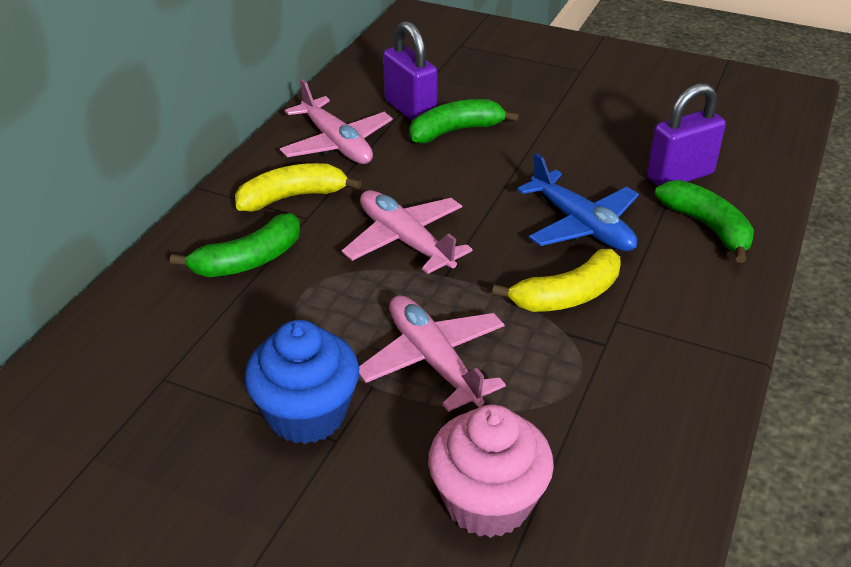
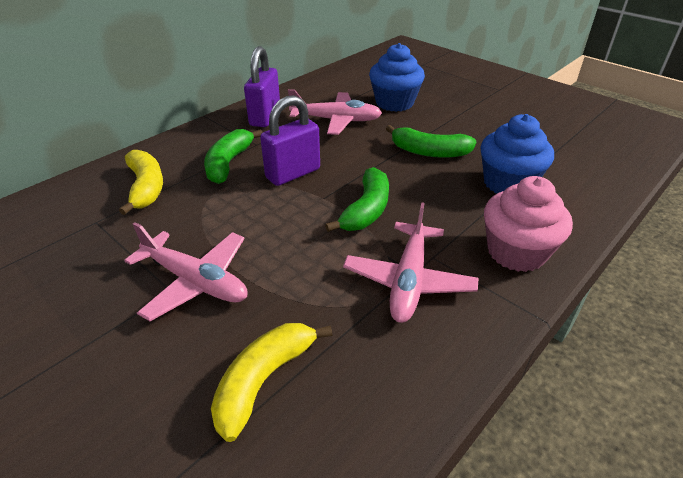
blue cupcake: 1 -> 2
blue plane: 1 -> 0

